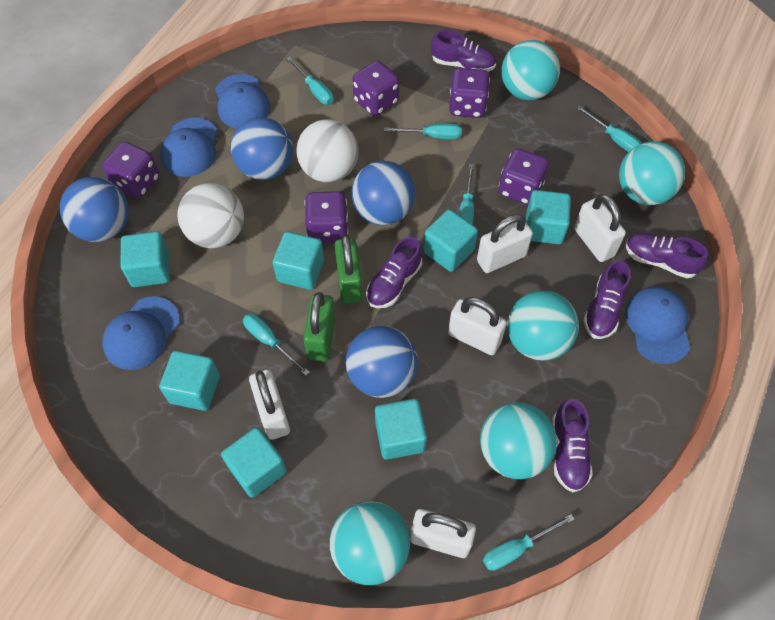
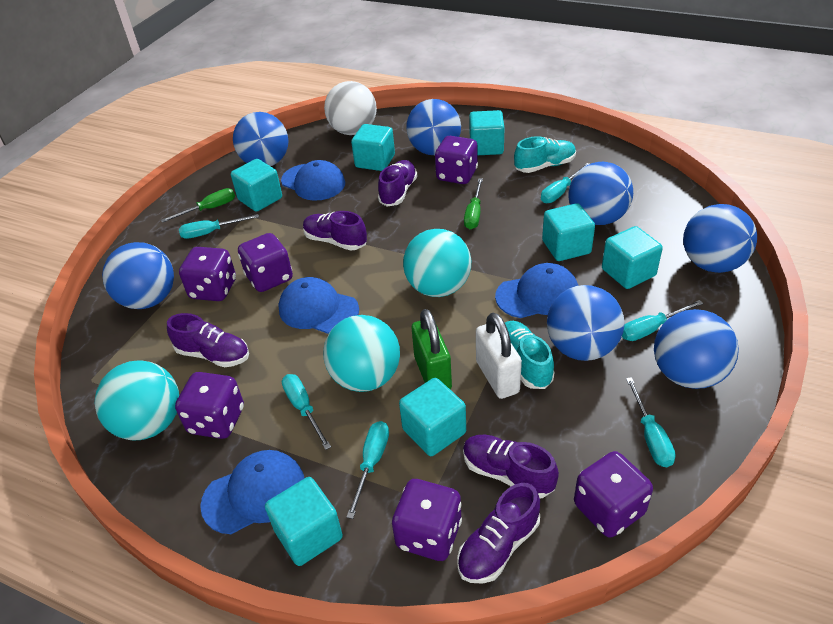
blue ball: 4 -> 7
green padlock: 2 -> 1
green screwdriver: 0 -> 2
purple dice: 5 -> 6
turquoise ball: 5 -> 3
turquoise shoe: 0 -> 2
white ball: 2 -> 1
white padlock: 5 -> 1

